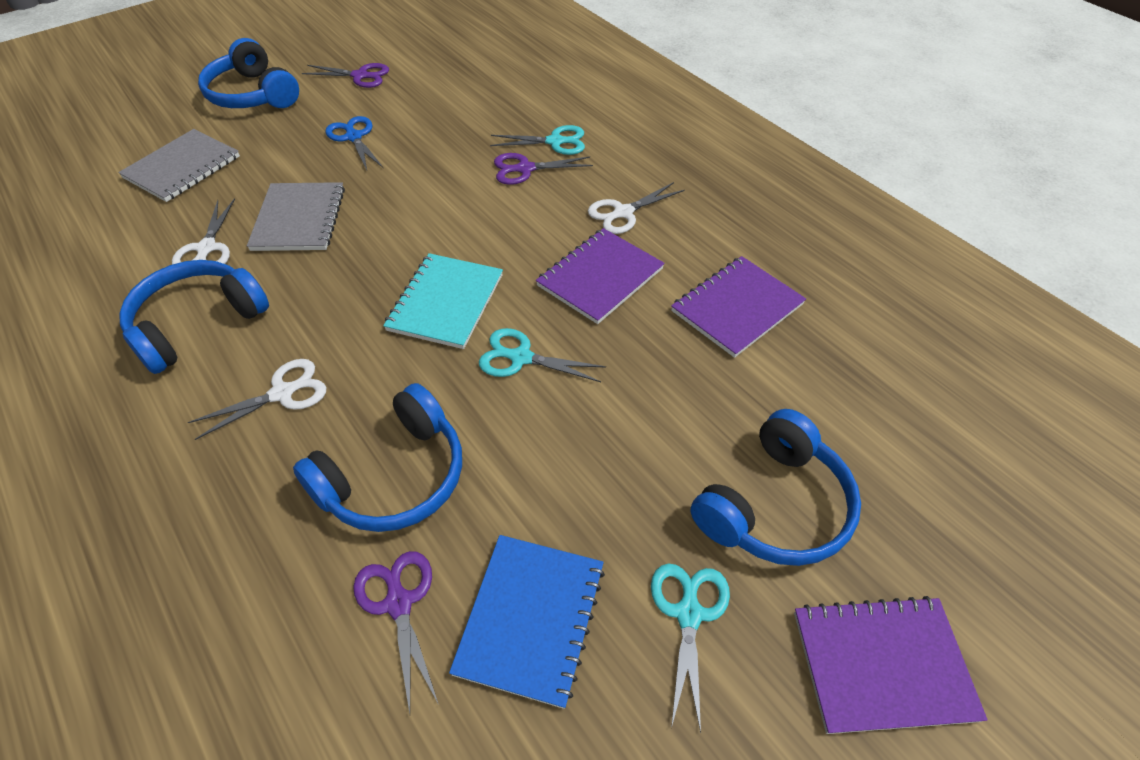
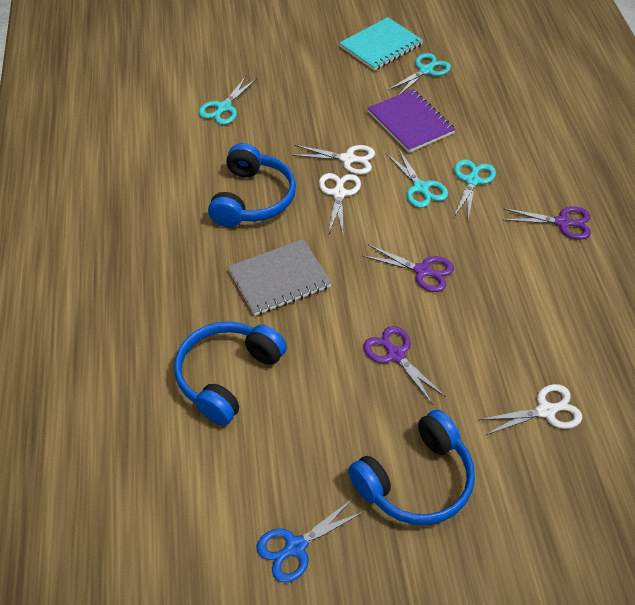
blue headphones: 4 -> 3
blue notebook: 1 -> 0
grey notebook: 2 -> 1
purple notebook: 3 -> 1
turquoise scissors: 3 -> 4

